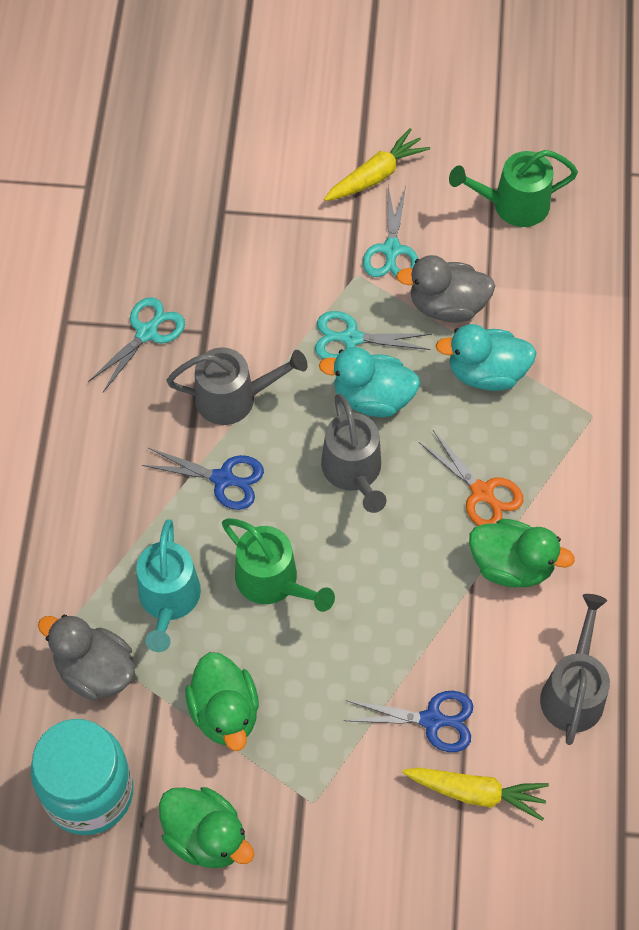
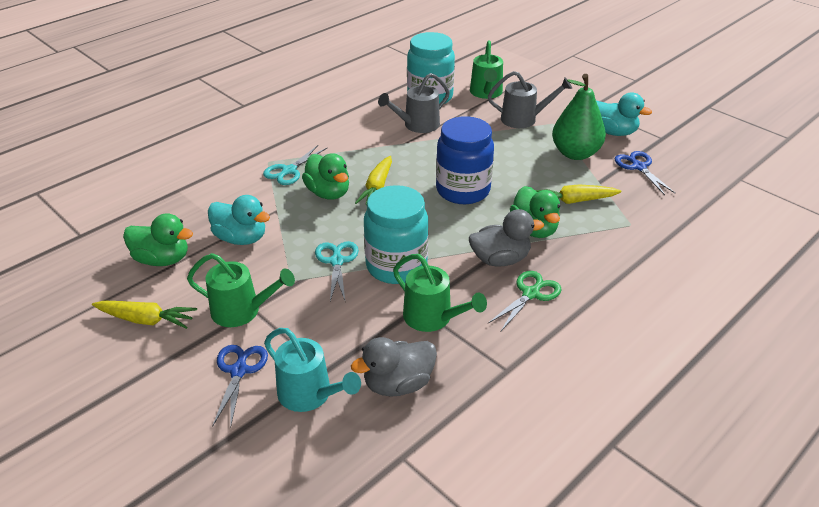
blue jar: 0 -> 1
green pear: 0 -> 1
green scissors: 0 -> 1
green watering can: 2 -> 3
grey watering can: 3 -> 2
orange scissors: 1 -> 0
turquoise jar: 1 -> 2
turquoise scissors: 3 -> 2
yellow carrot: 2 -> 3

